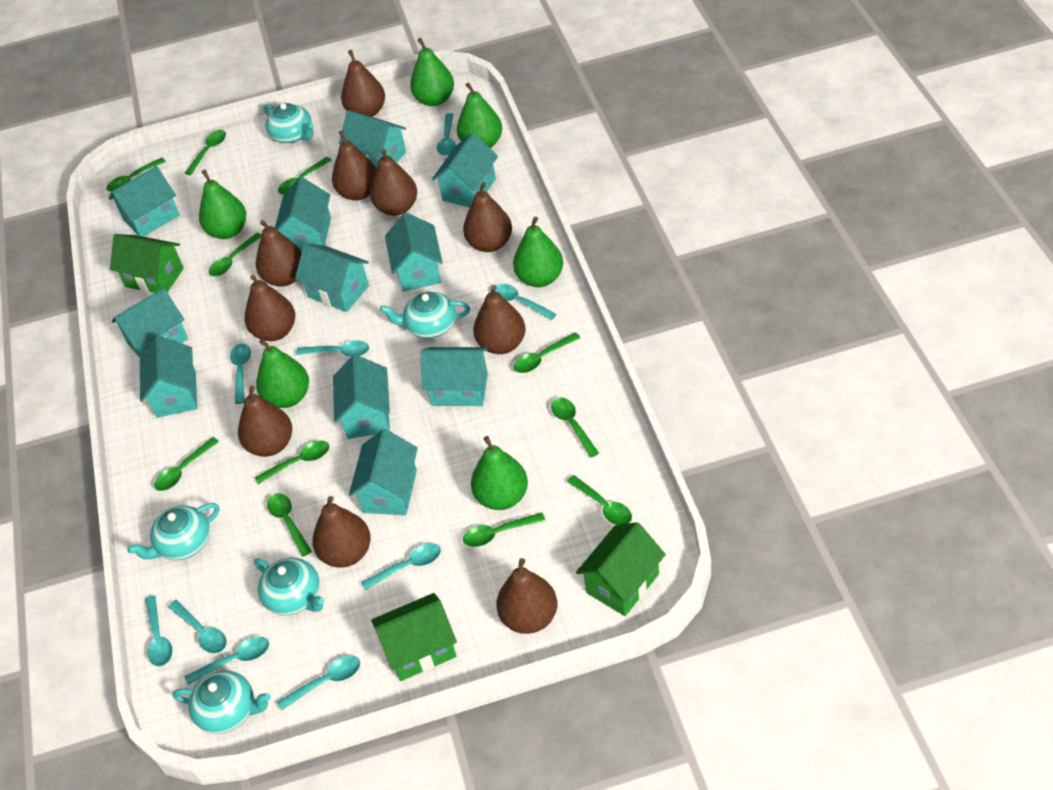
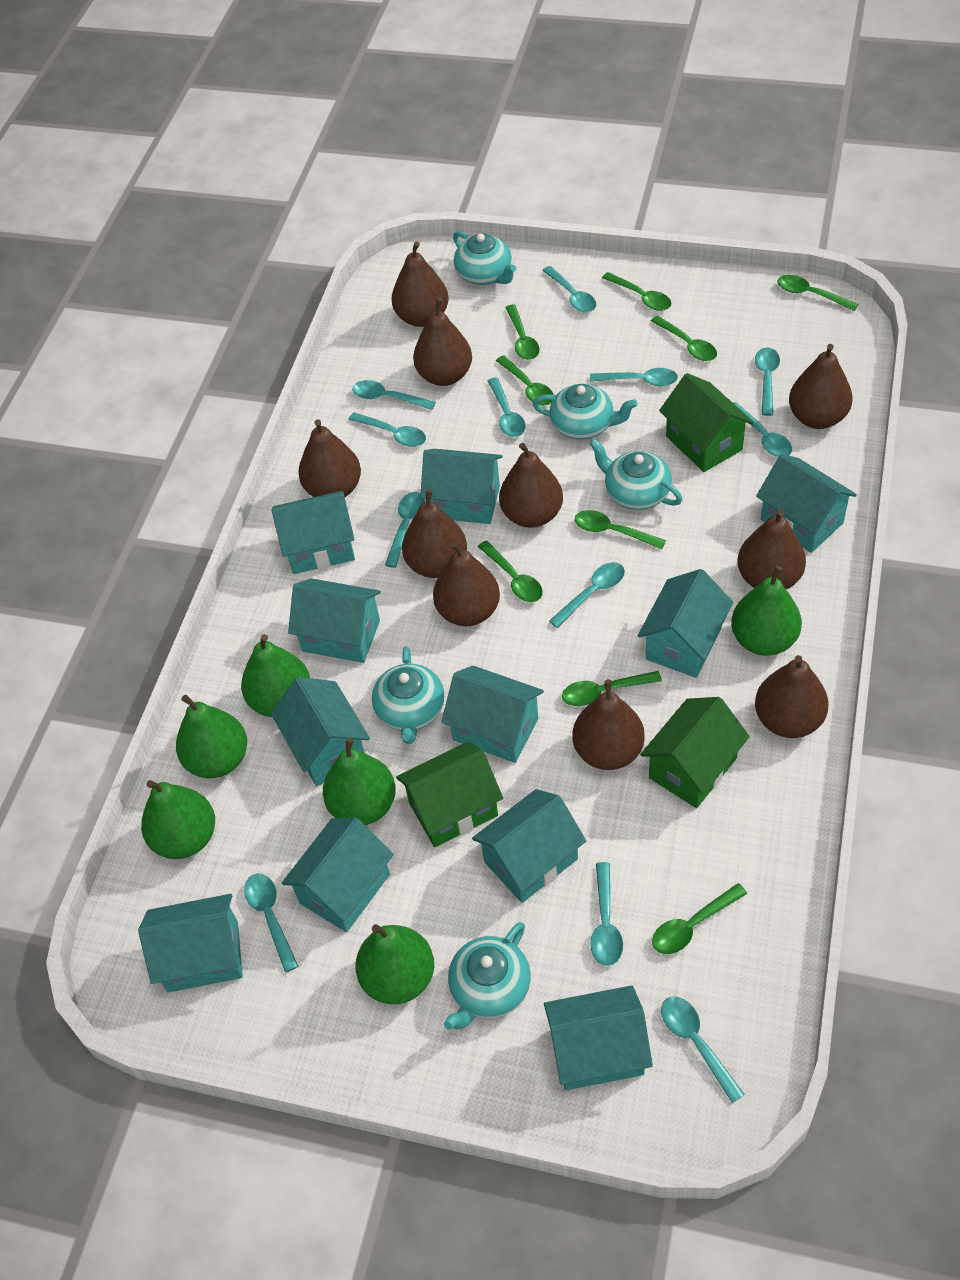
green spoon: 11 -> 9
turquoise spoon: 9 -> 12

